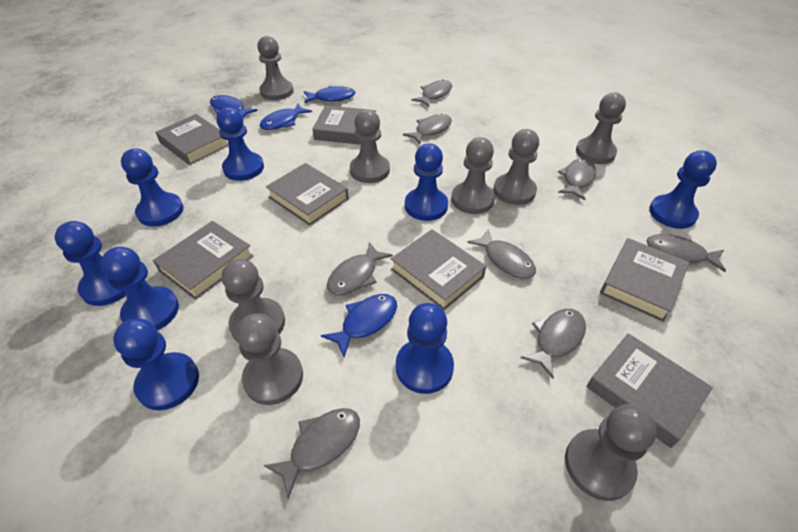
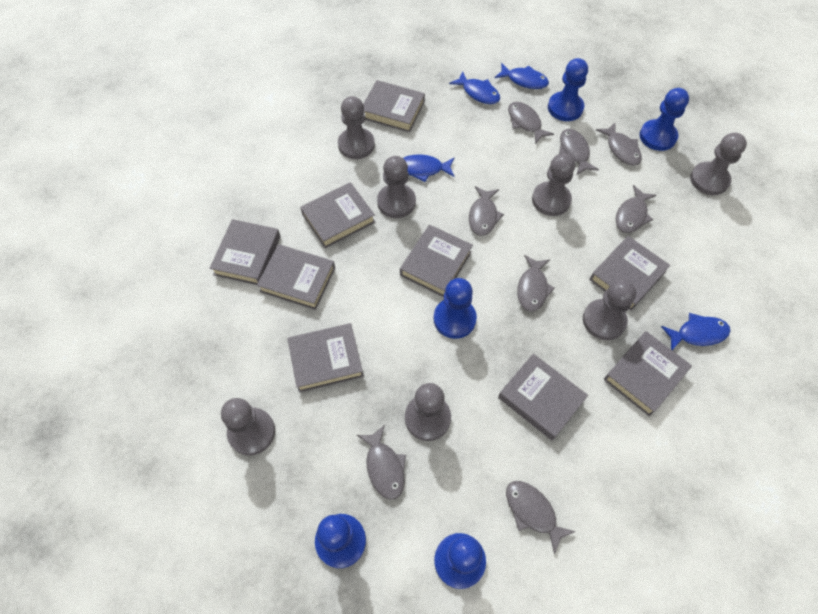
blue pawn: 8 -> 5
grey book: 7 -> 9
grey pawn: 8 -> 7

